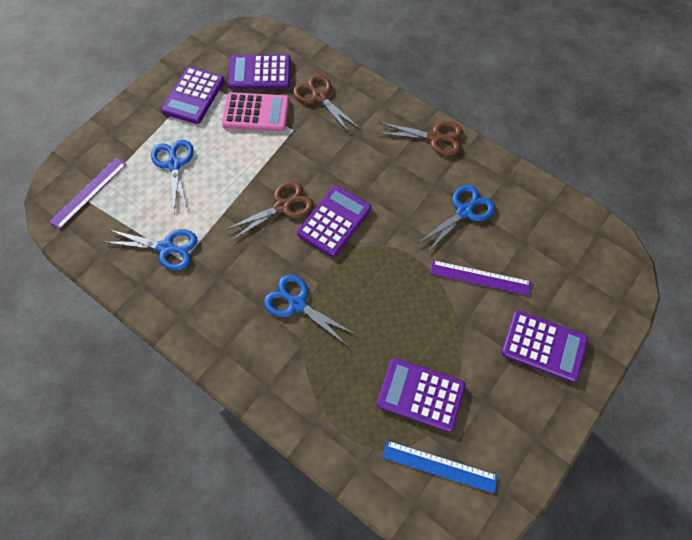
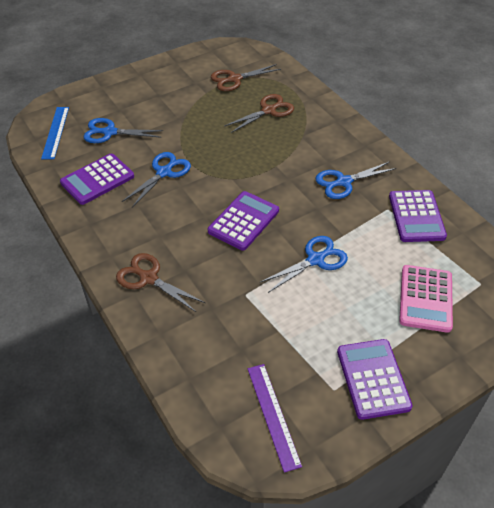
purple calculator: 5 -> 4
purple ruler: 2 -> 1

